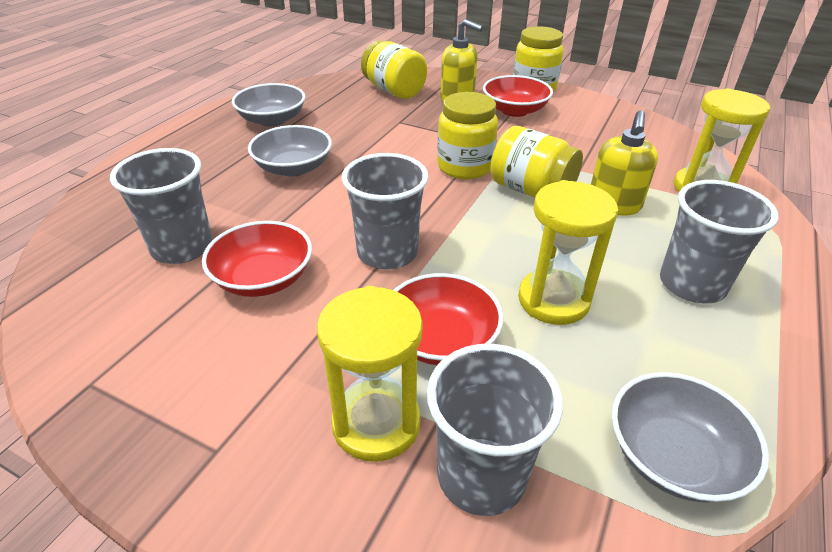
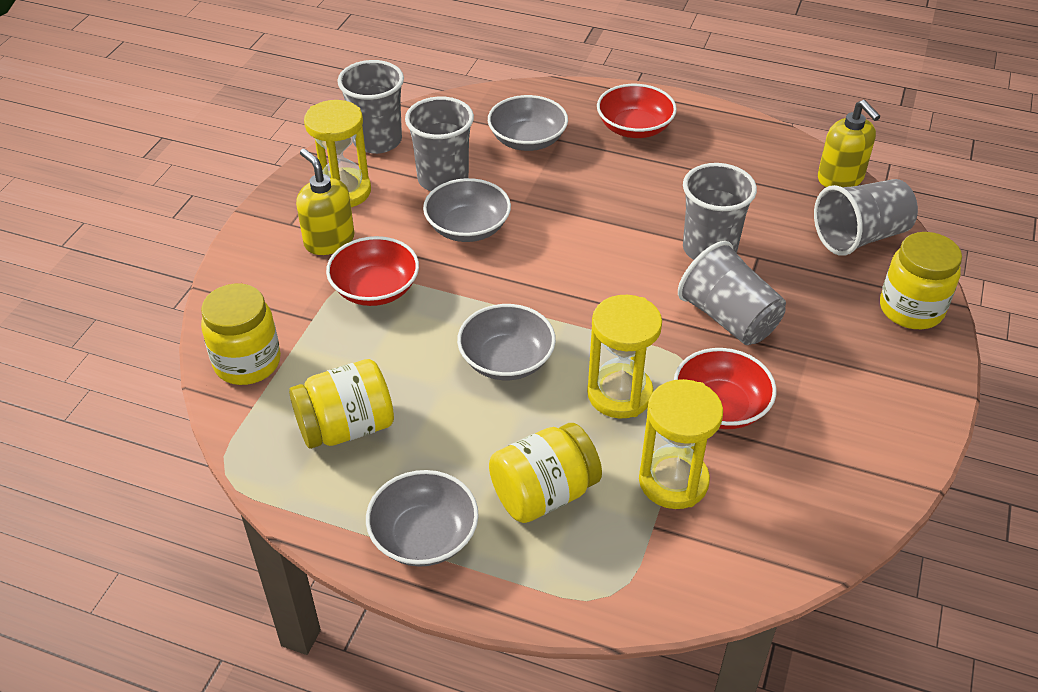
grey bowl: 3 -> 4
grey cup: 4 -> 5

